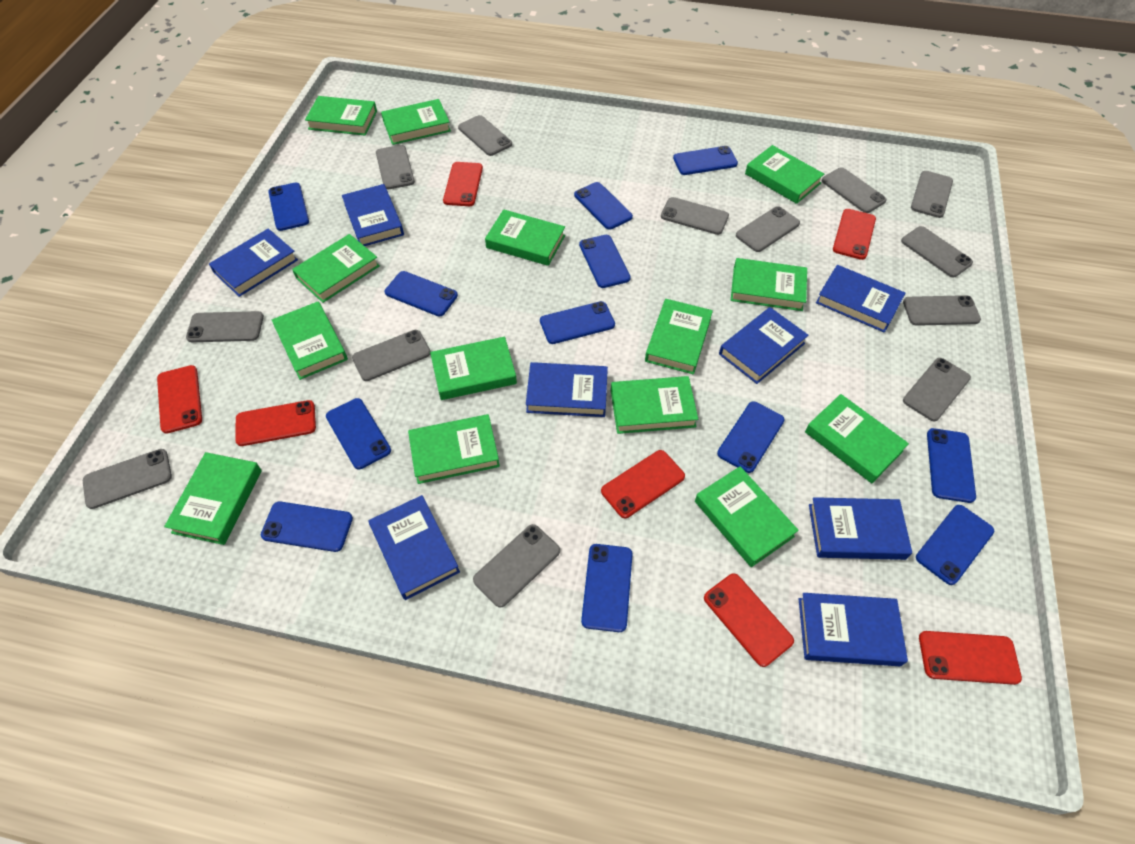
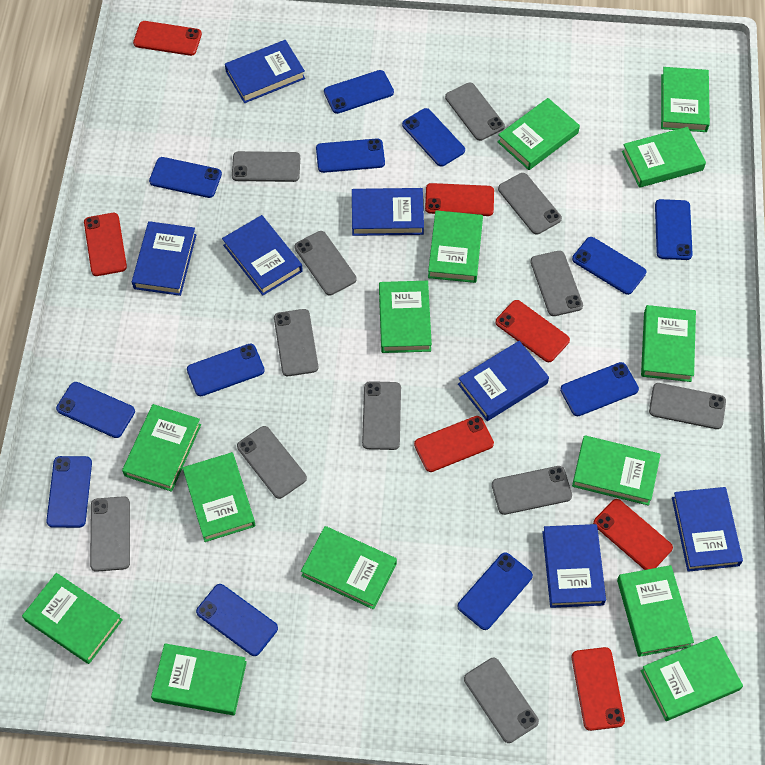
blue book: 8 -> 7
grey phone: 13 -> 12

